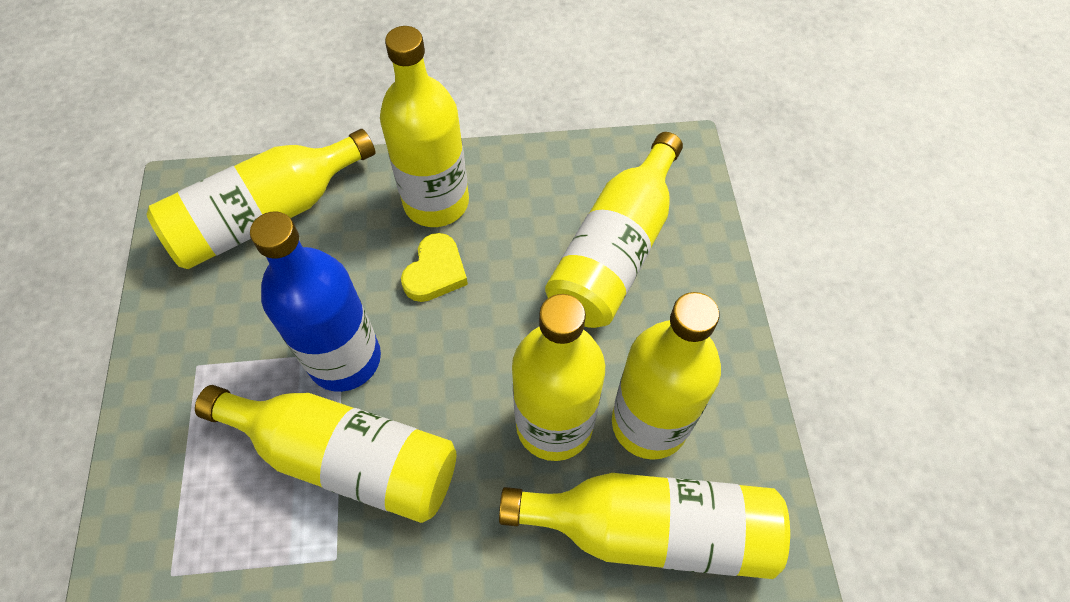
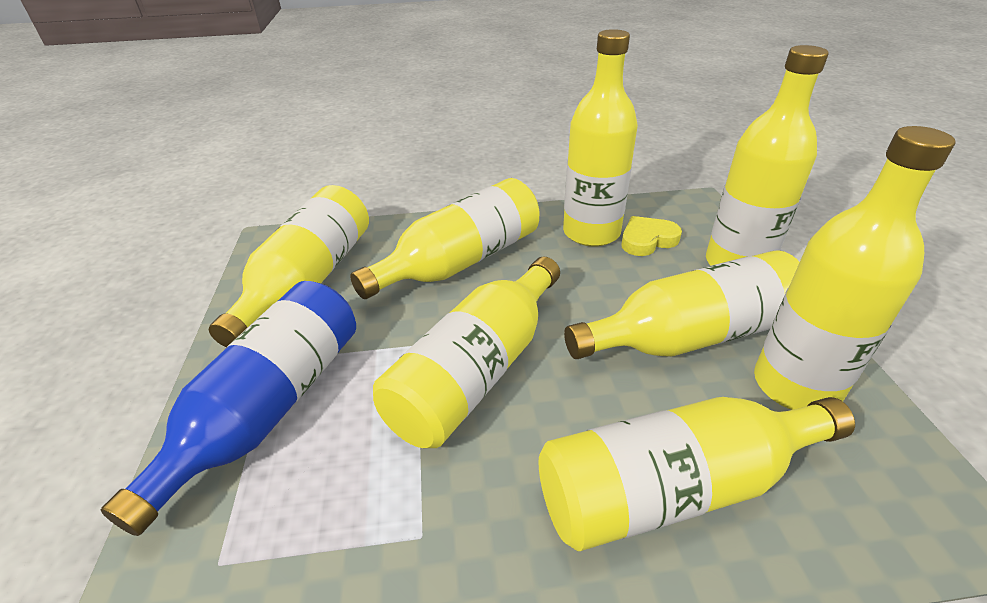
yellow bottle: 7 -> 8

